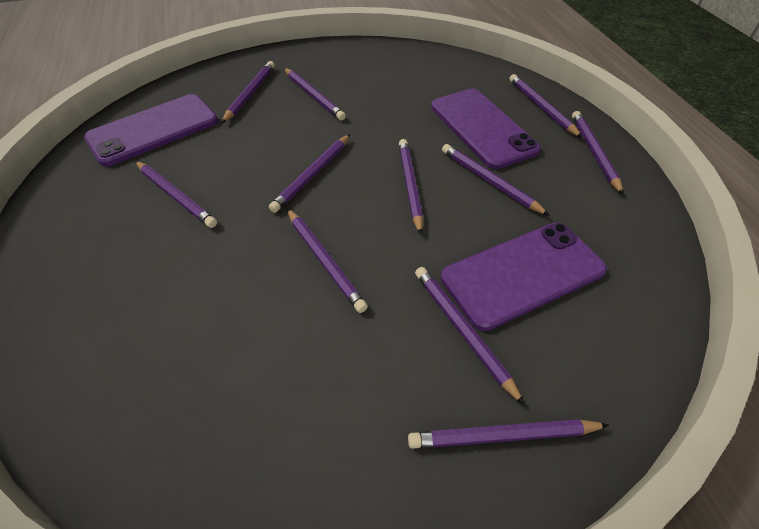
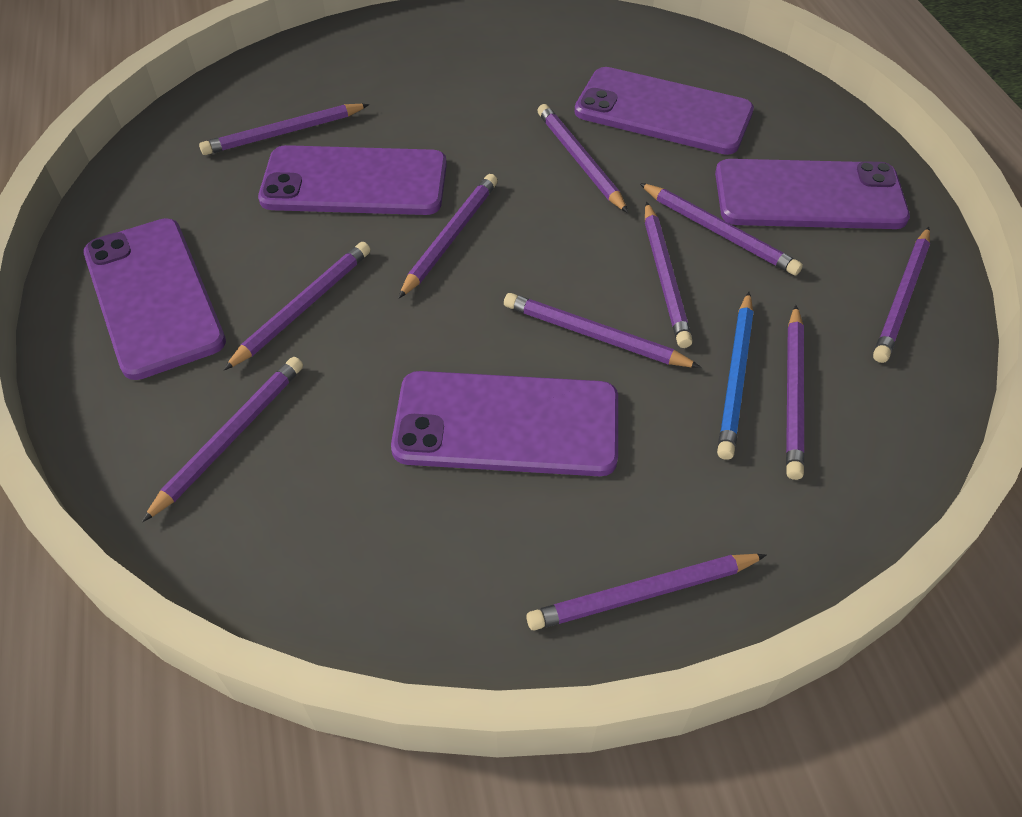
blue pencil: 0 -> 1
purple phone: 3 -> 5

